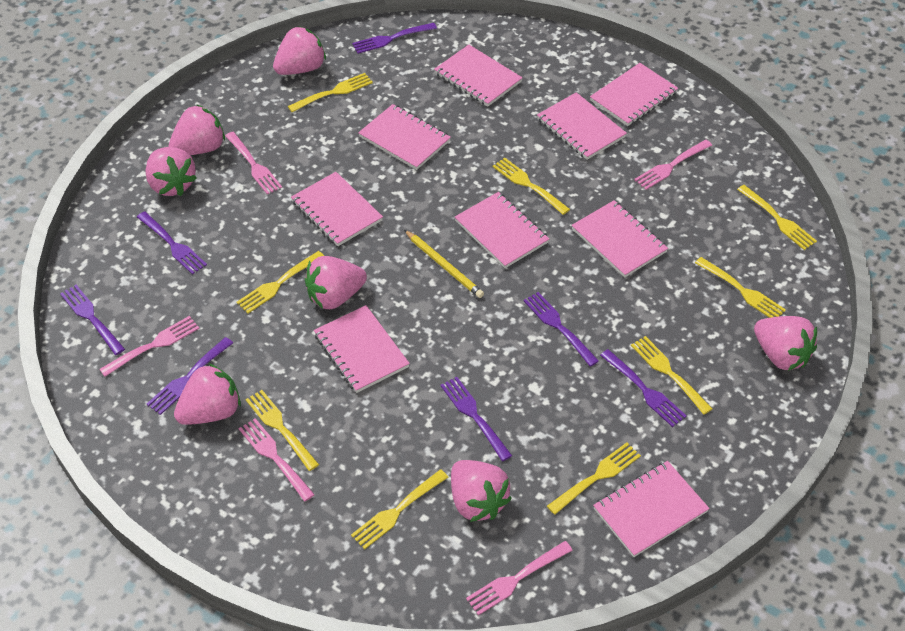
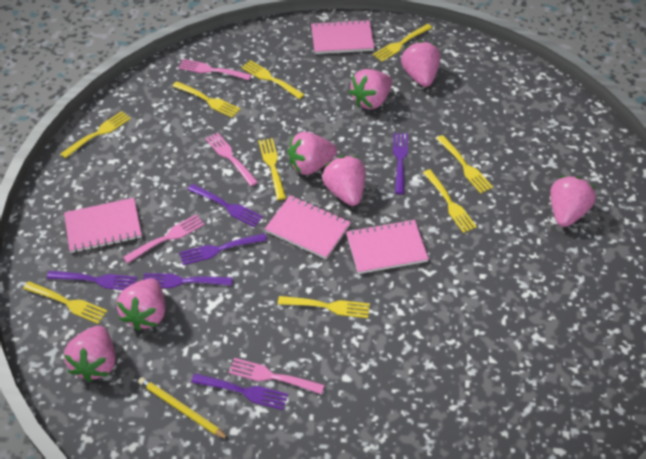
pink fork: 5 -> 4
pink notebook: 9 -> 4
purple fork: 7 -> 6

